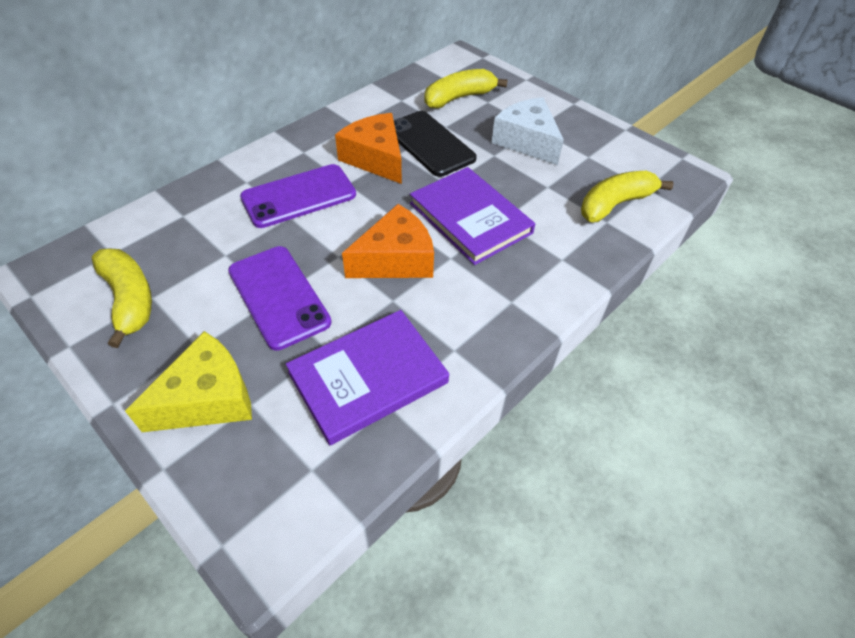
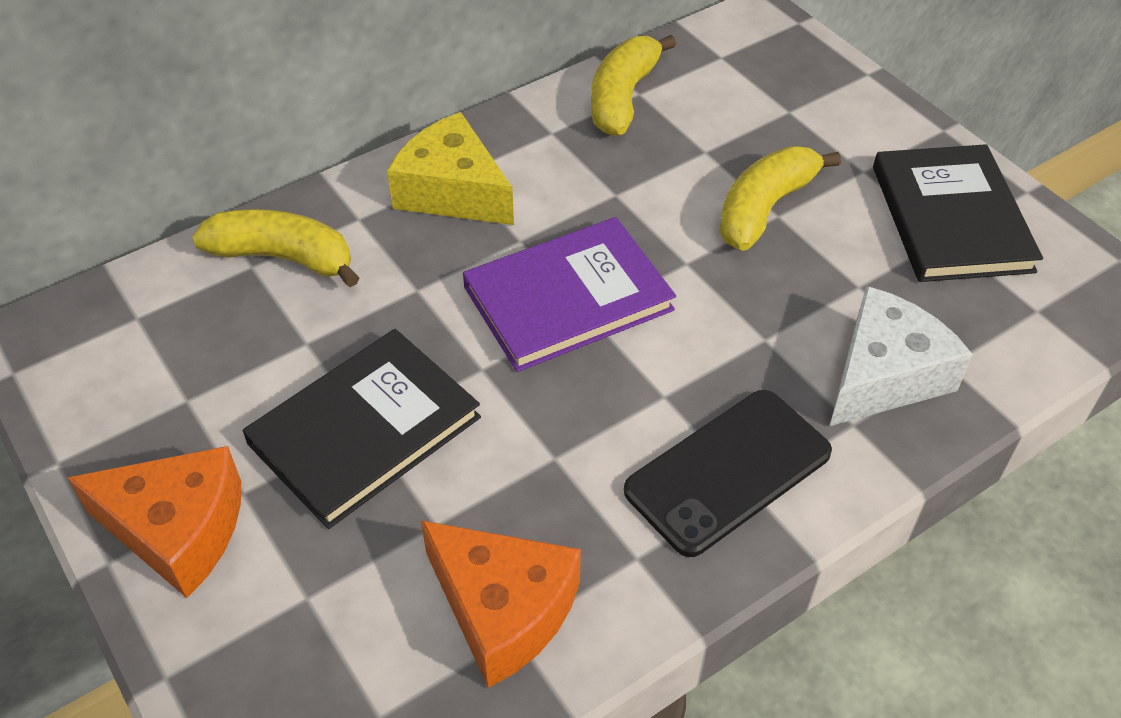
black book: 0 -> 2
purple book: 2 -> 1
purple phone: 2 -> 0

